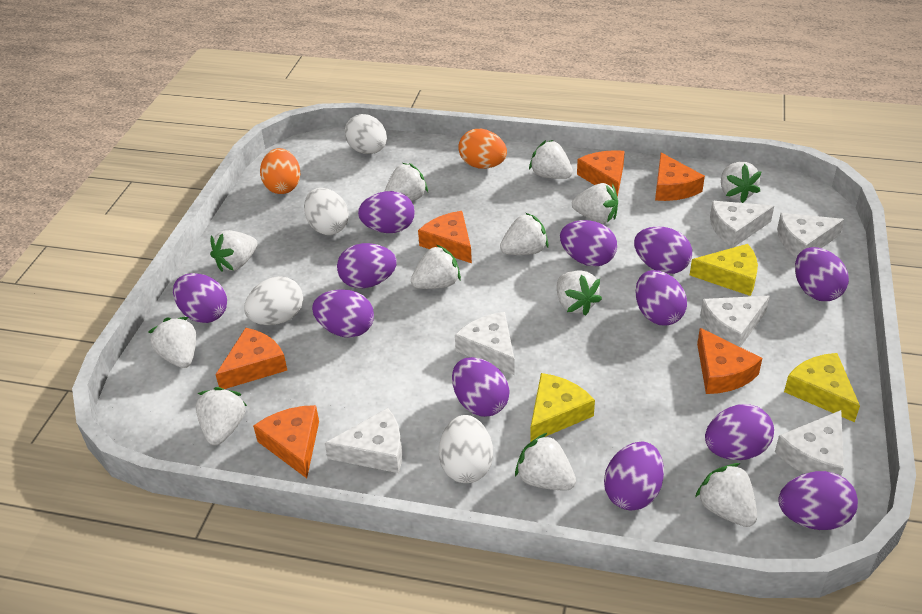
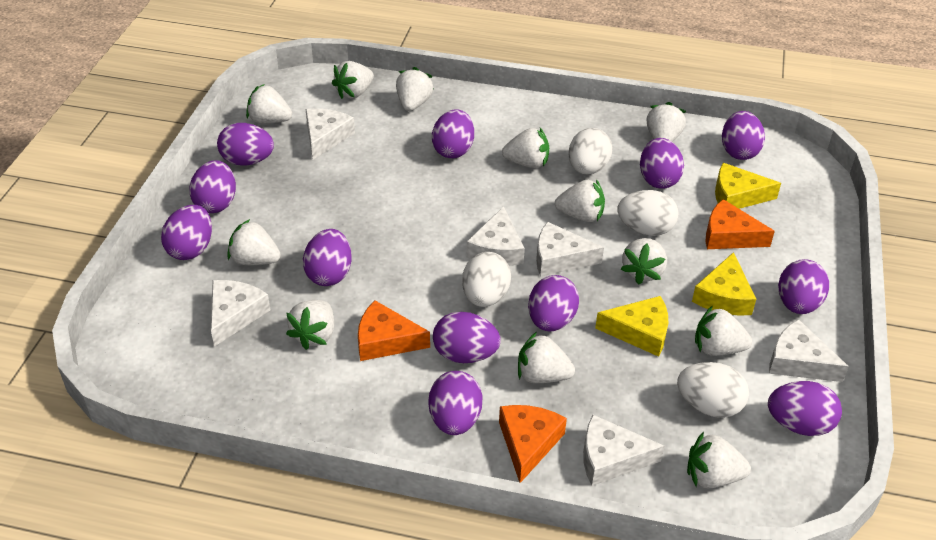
orange cheese: 6 -> 3
orange egg: 2 -> 0

